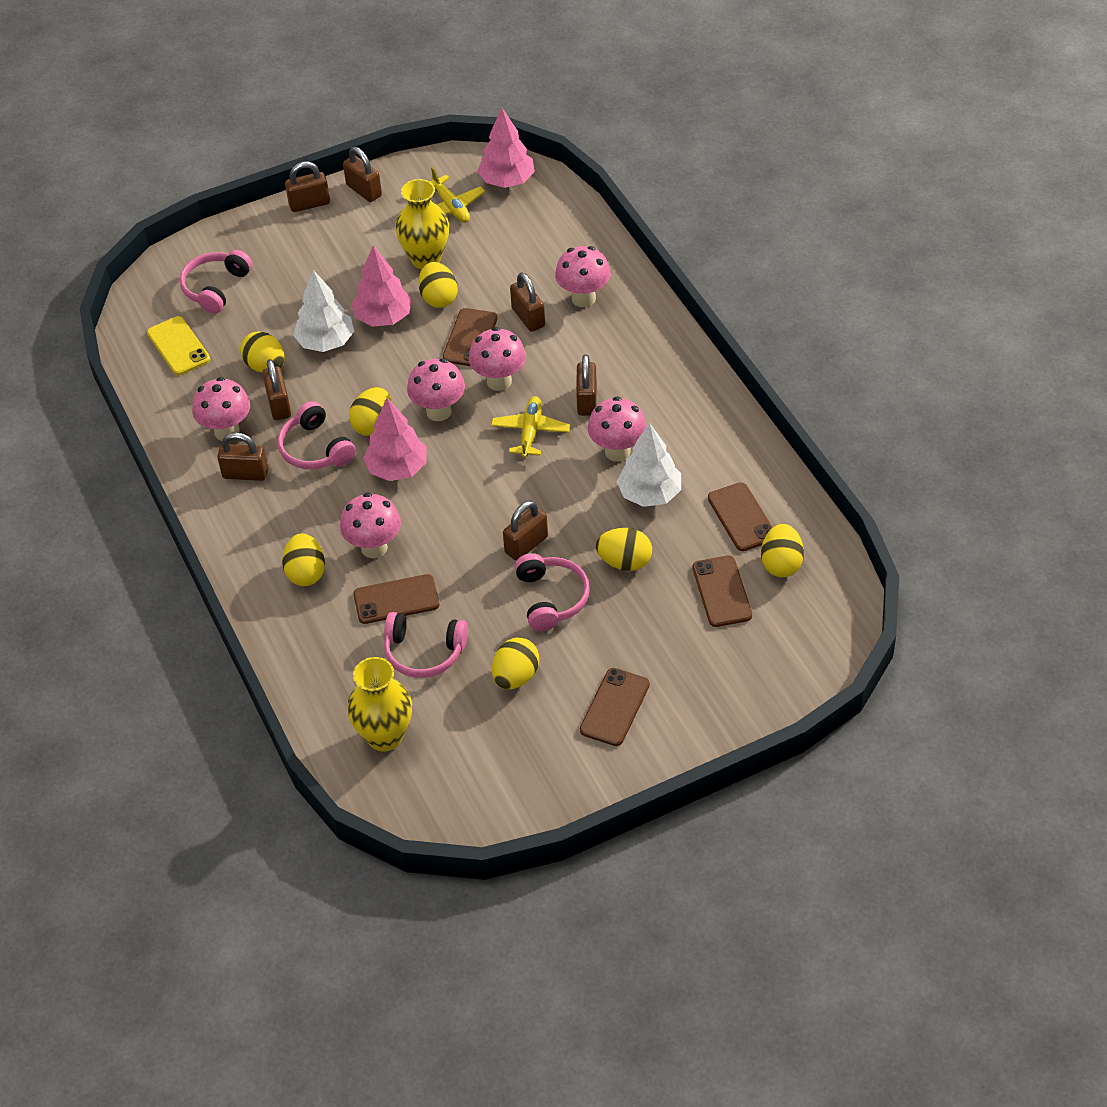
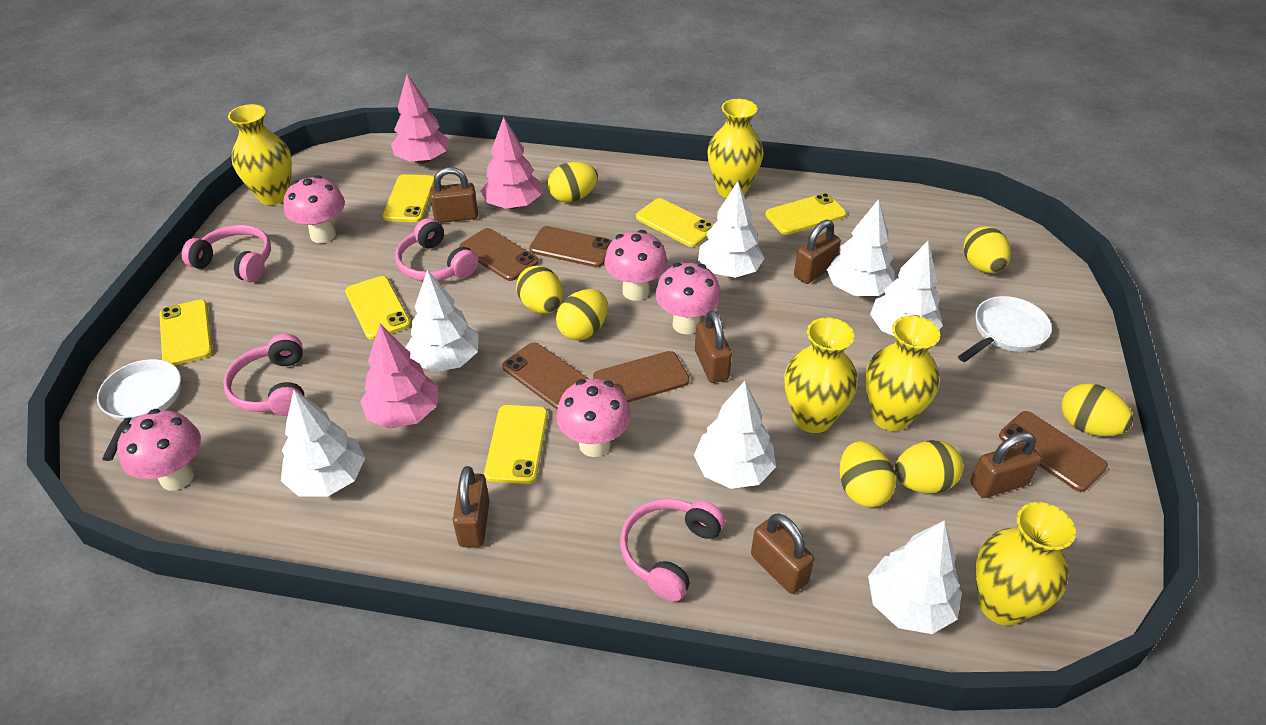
brown padlock: 7 -> 6
pink mushroom: 6 -> 5
white pan: 0 -> 2
white tree: 2 -> 7
yellow phone: 1 -> 6
yellow plane: 2 -> 0
yellow vase: 2 -> 5

